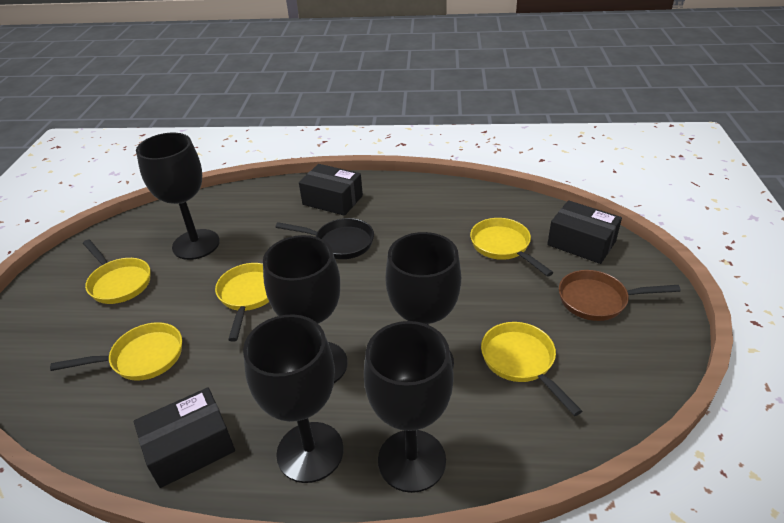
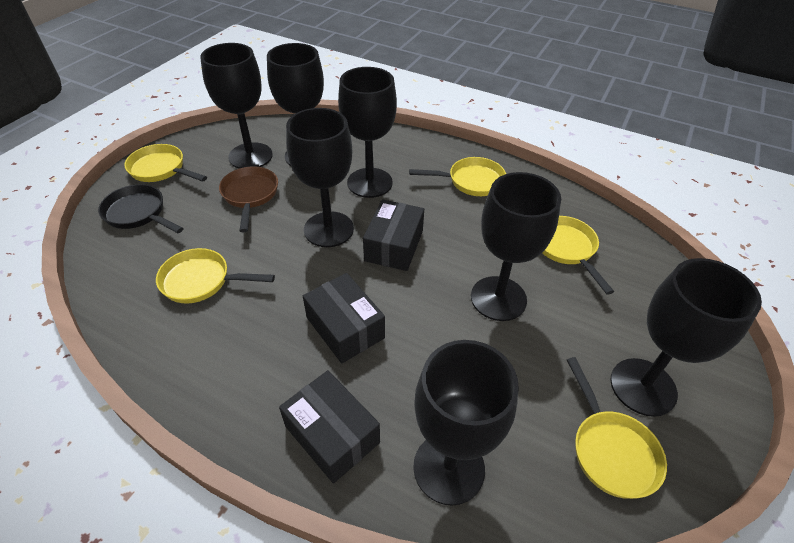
black goblet: 5 -> 7

